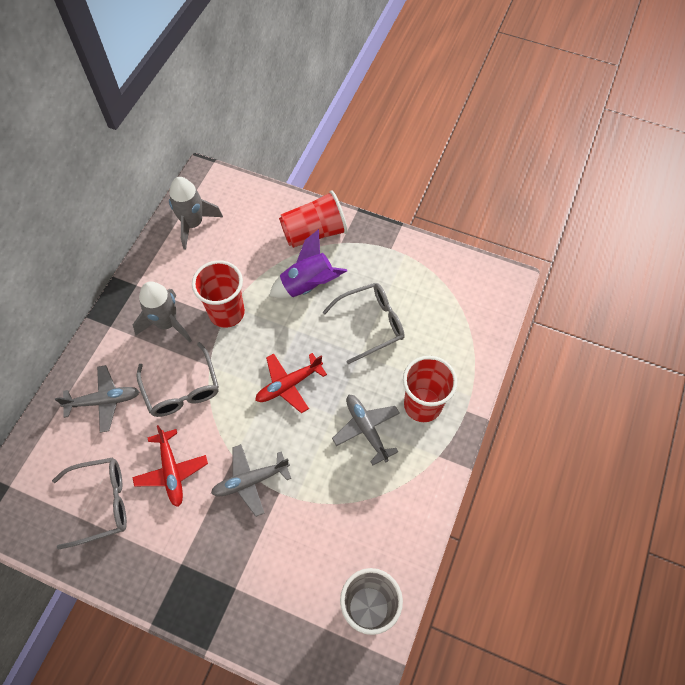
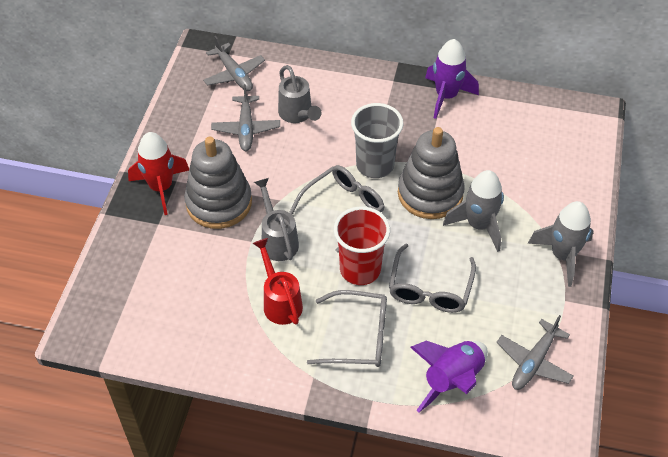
grey stacking toy: 0 -> 2
grey watering can: 0 -> 2
purple rocket: 1 -> 2
red cup: 3 -> 1
red plane: 2 -> 0
red rocket: 0 -> 1
red watering can: 0 -> 1

